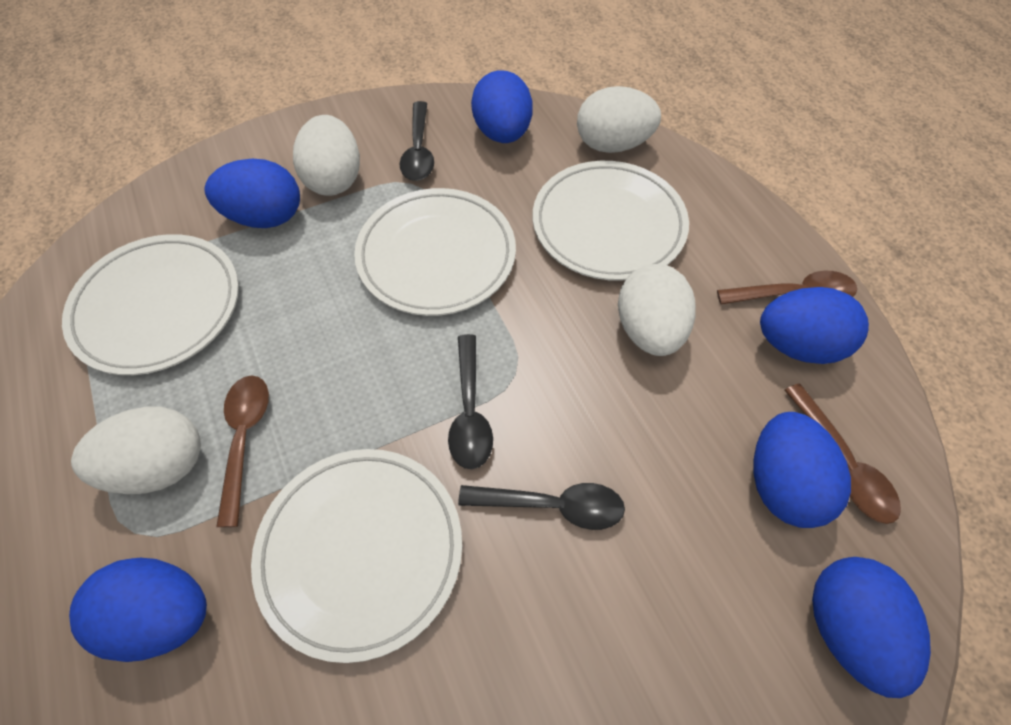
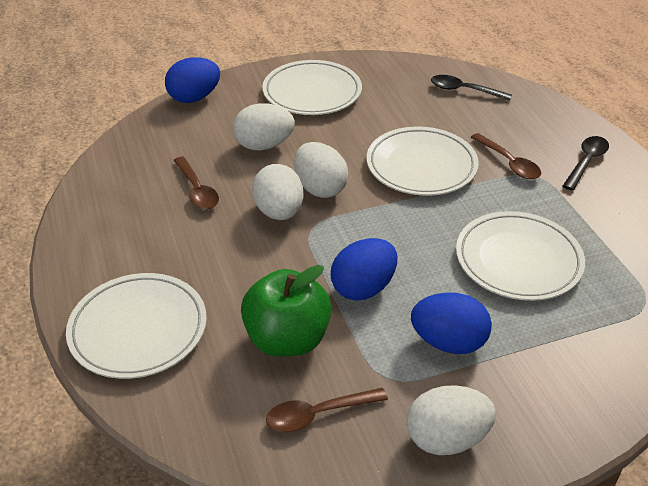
black spoon: 3 -> 2
blue egg: 6 -> 3
green apple: 0 -> 1

